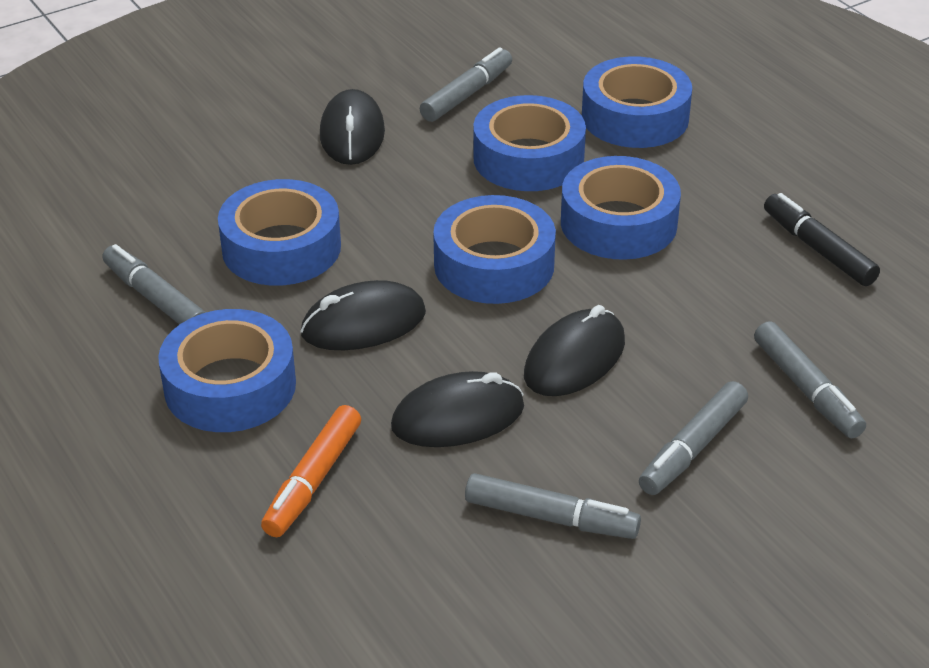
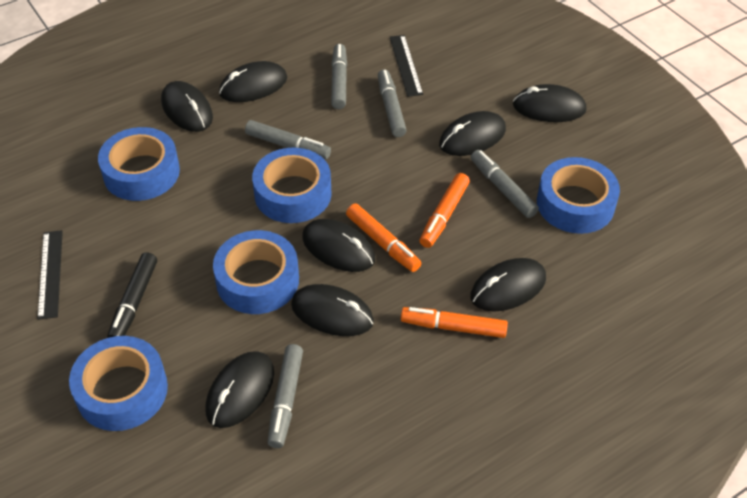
black mouse: 4 -> 8
black ruler: 0 -> 2
blue tape: 6 -> 5
orange marker: 1 -> 3

